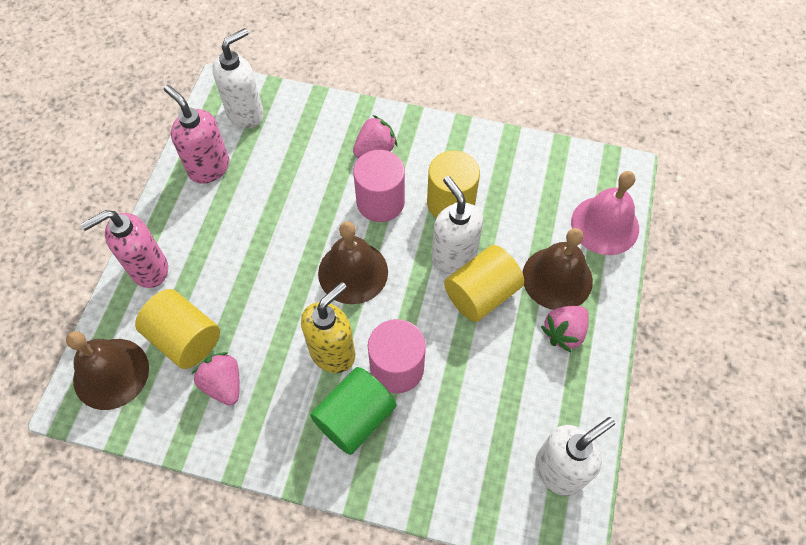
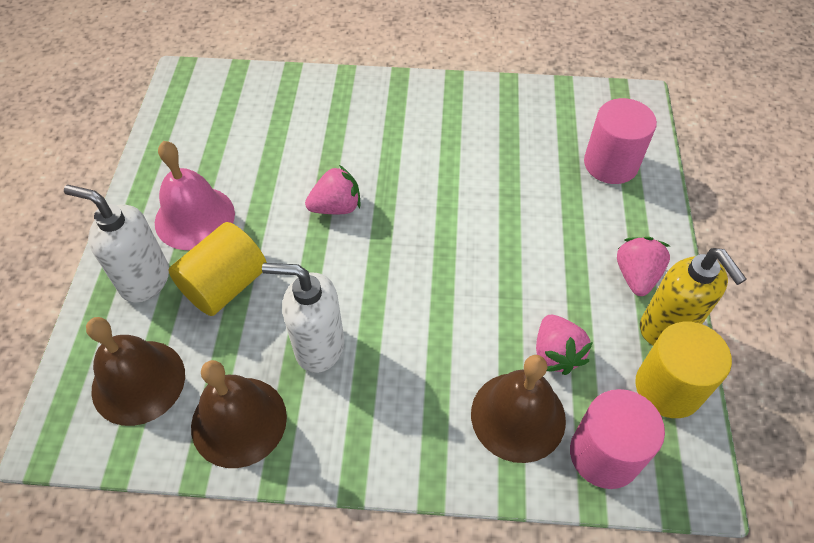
green cylinder: 1 -> 0
pink soap dispenser: 2 -> 0
white soap dispenser: 3 -> 2
yellow cylinder: 3 -> 2

